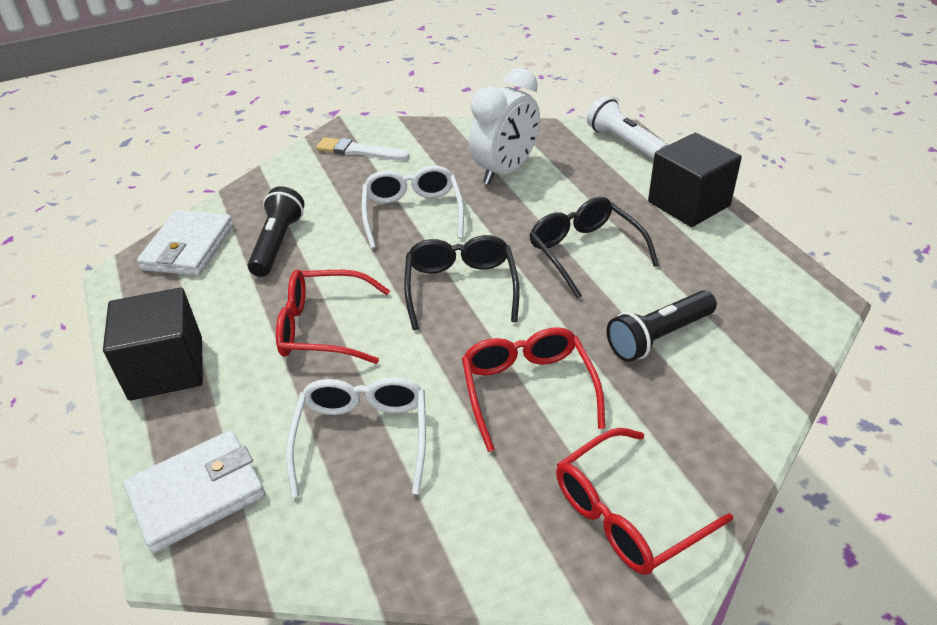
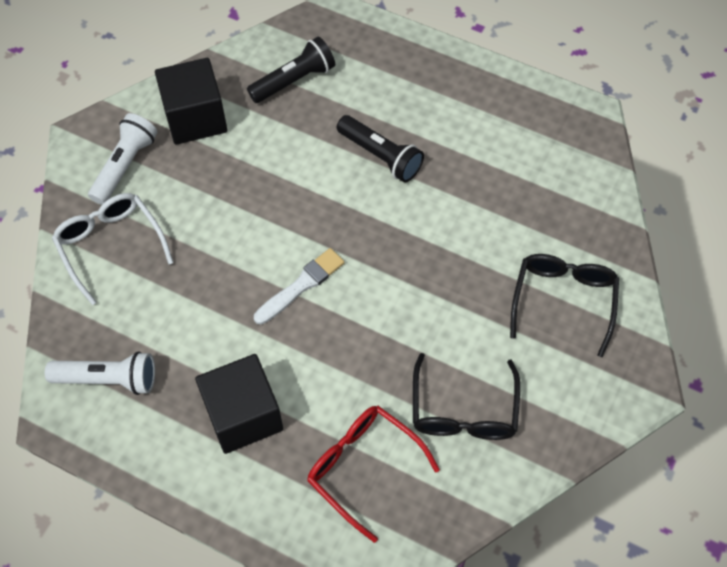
red glasses: 3 -> 1
white clock: 1 -> 0
white flashlight: 1 -> 2
white glasses: 2 -> 1
white wallet: 2 -> 0

